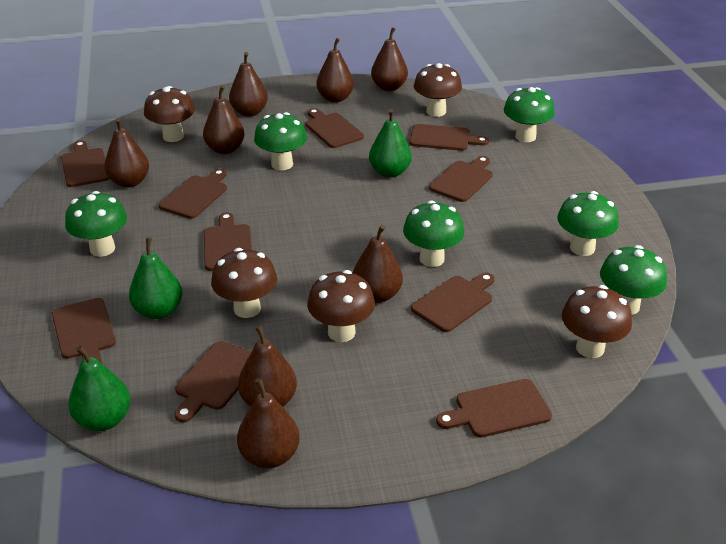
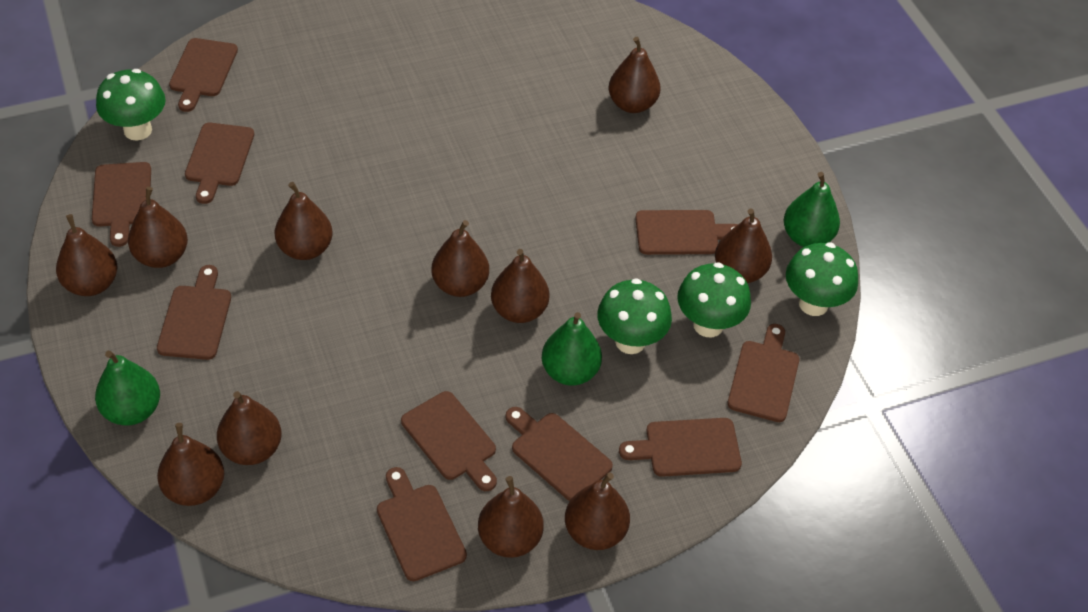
brown mushroom: 5 -> 0
brown pear: 8 -> 11
green mushroom: 6 -> 4

